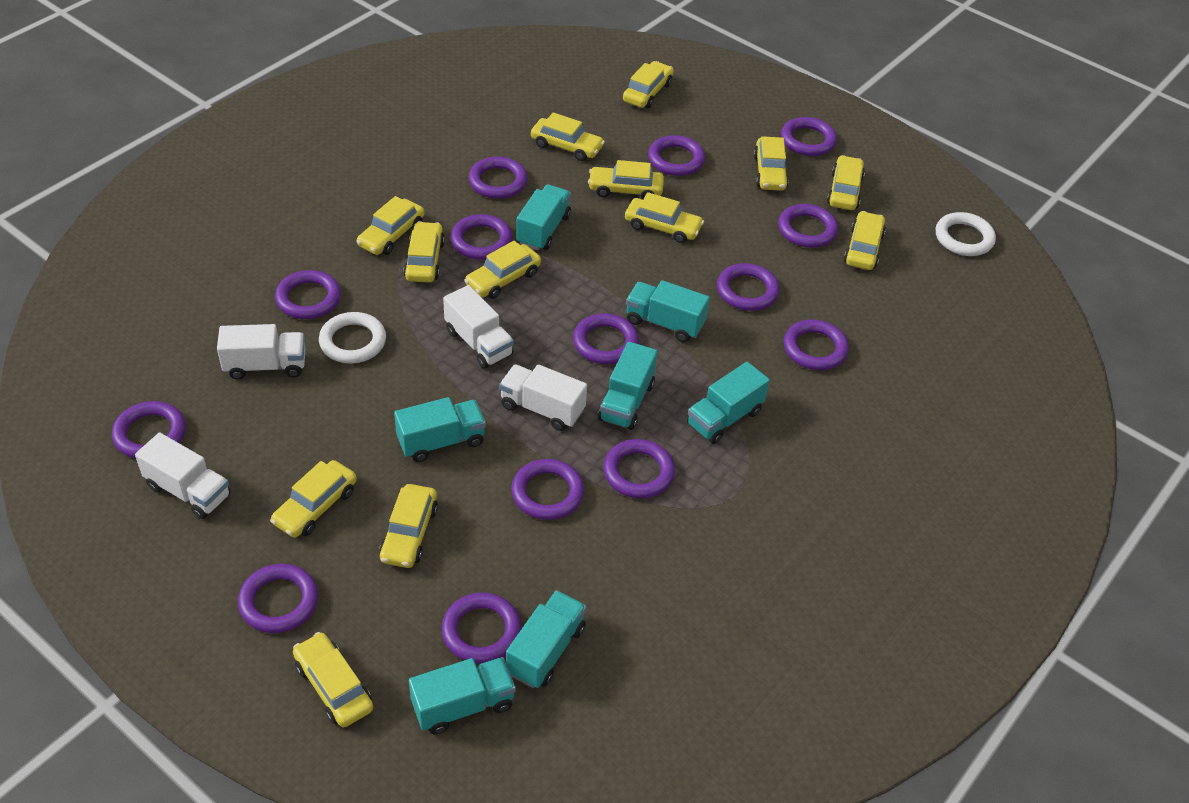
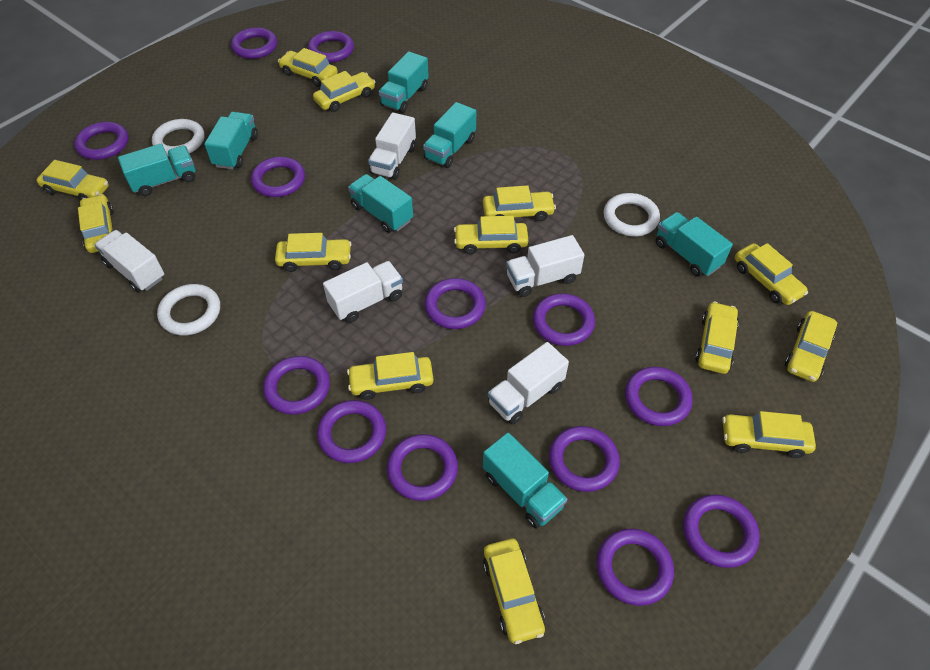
purple ring: 14 -> 13
white ring: 2 -> 3
white truck: 4 -> 5

